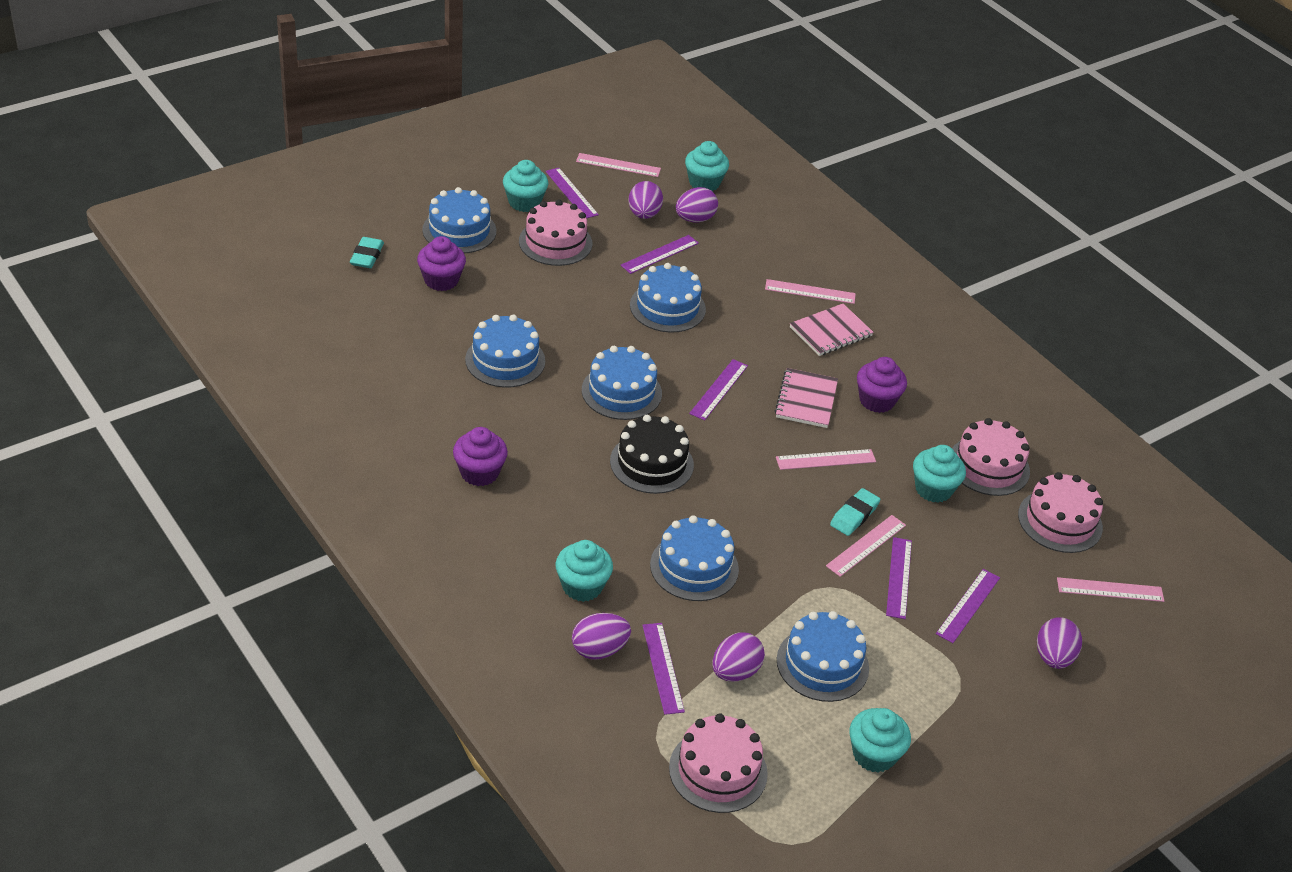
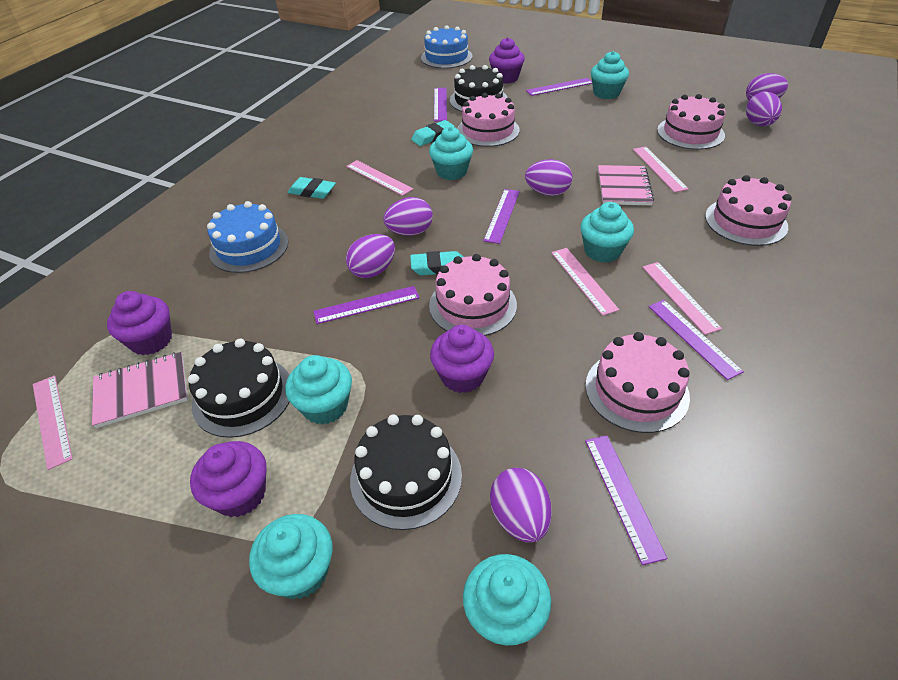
black cake: 1 -> 3
blue cake: 6 -> 2
pink cake: 4 -> 5
purple cupcake: 3 -> 4
purple egg: 5 -> 6
turquoise cupcake: 5 -> 6
turquoise eraser: 2 -> 3

